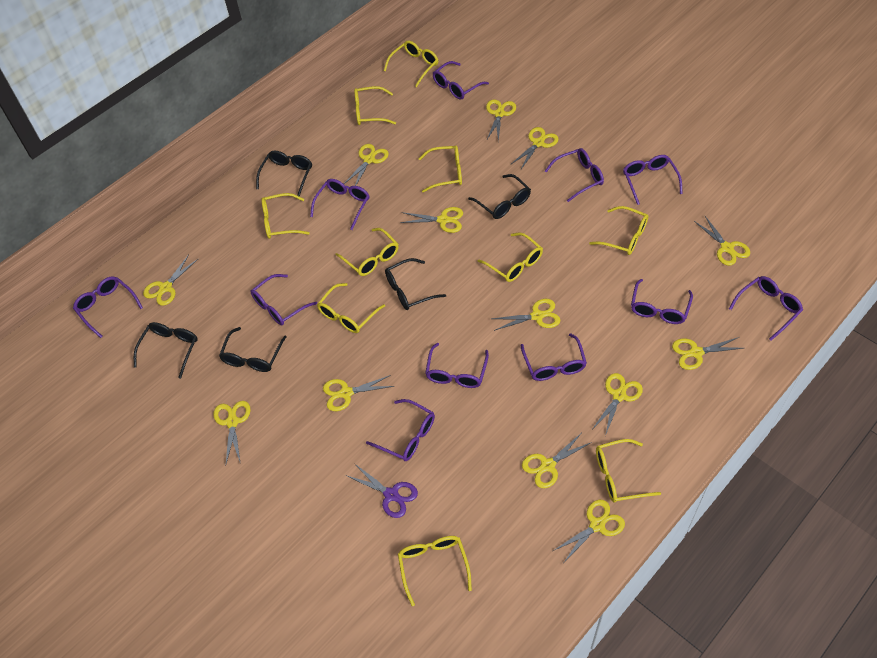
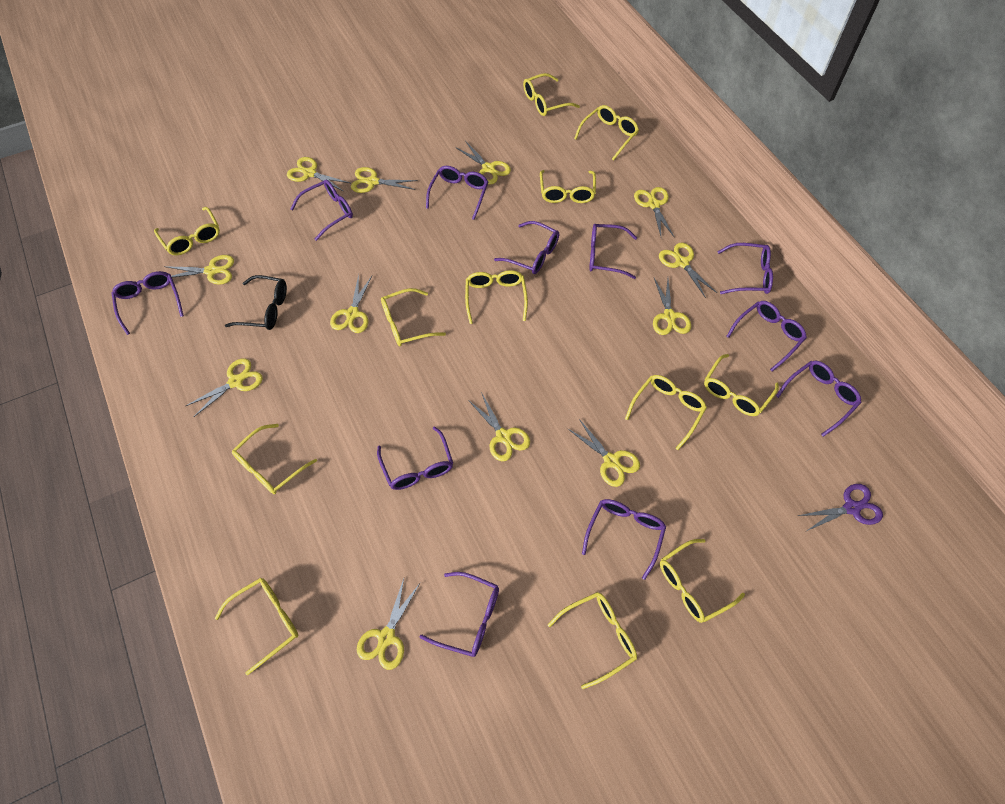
black glasses: 5 -> 1
yellow glasses: 10 -> 12
yellow scissors: 13 -> 12

